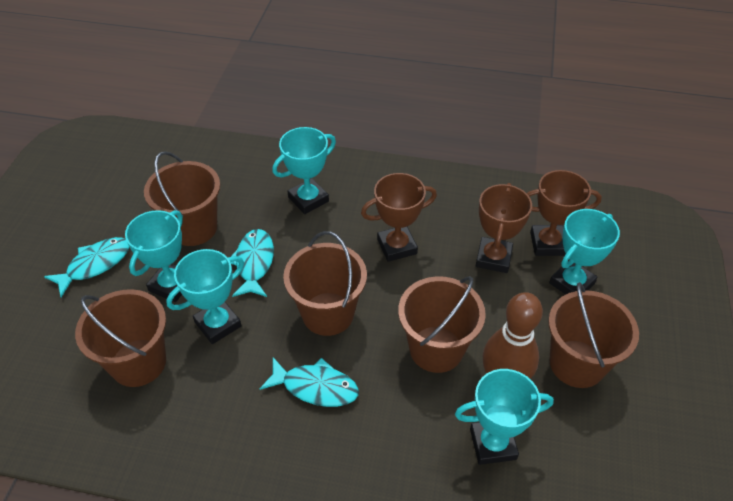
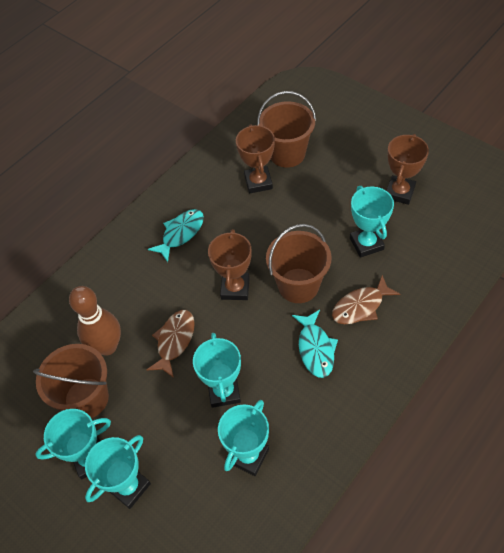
brown bucket: 5 -> 3
brown fish: 0 -> 2
turquoise fish: 3 -> 2

